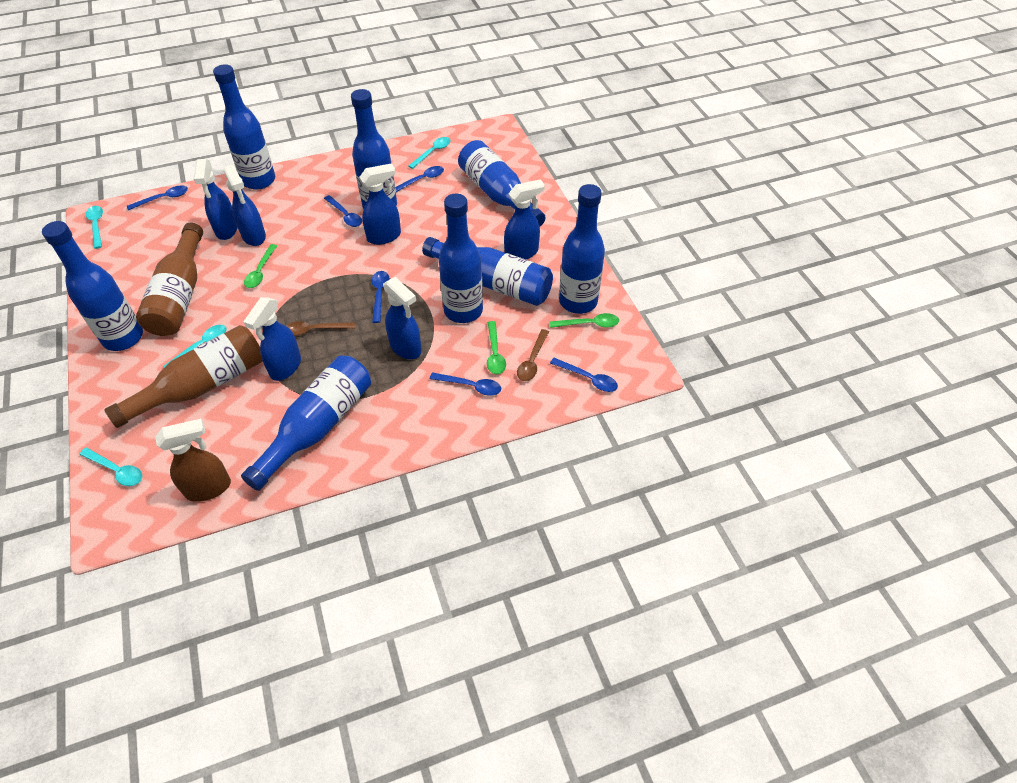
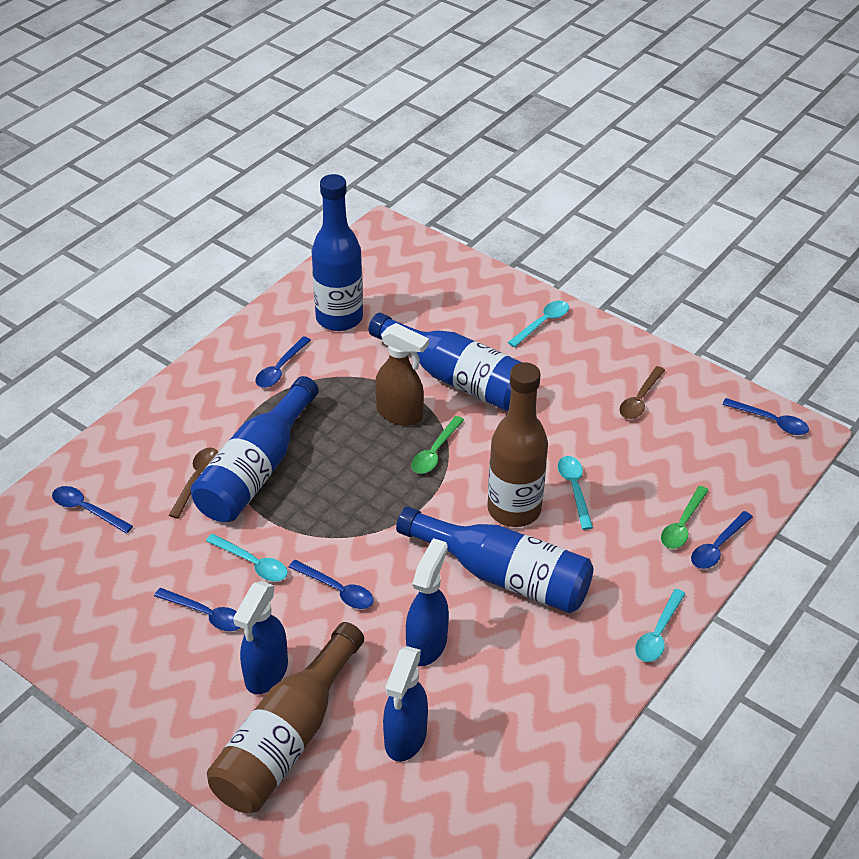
blue bottle: 8 -> 4
blue spray bottle: 6 -> 3
green spoon: 3 -> 2

